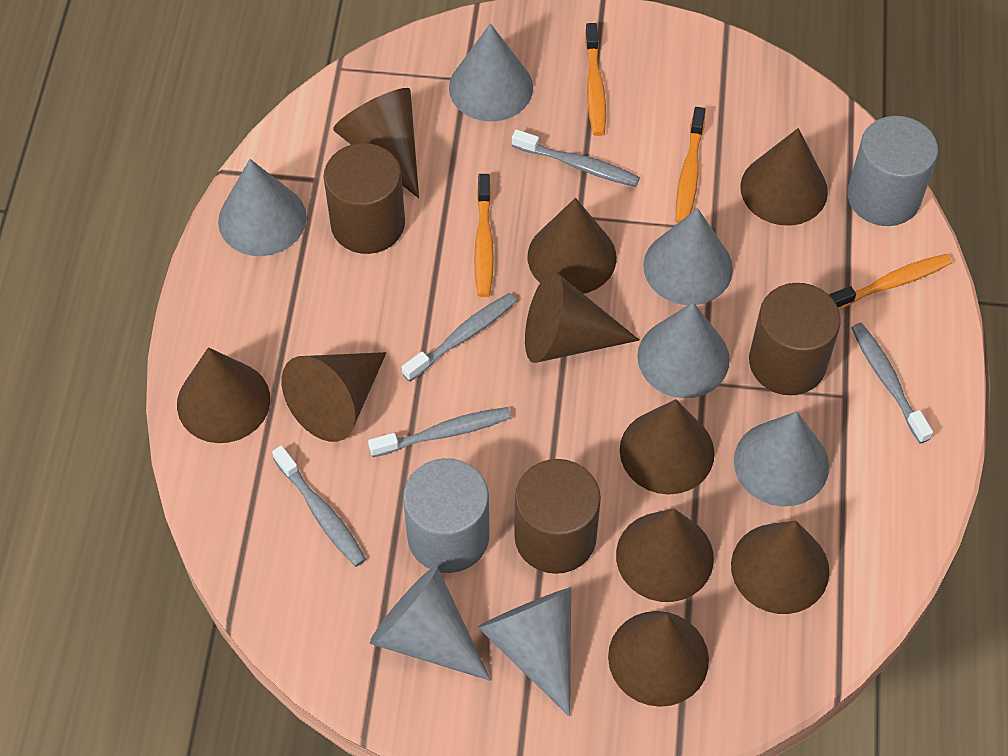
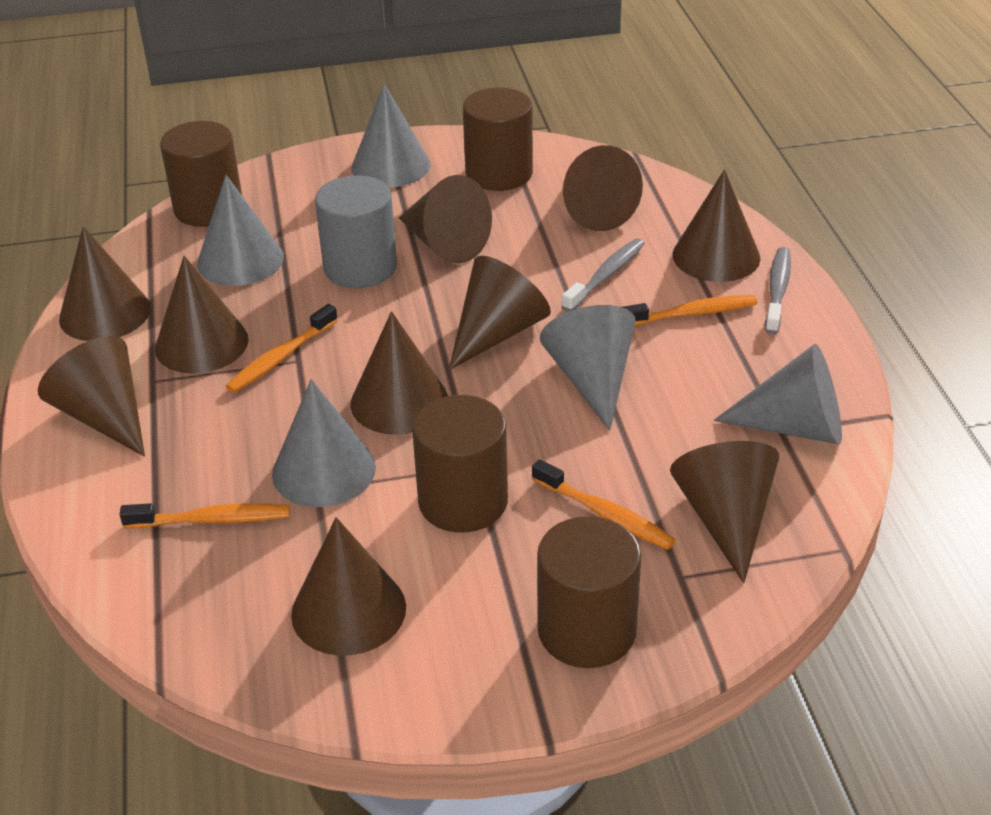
brown cylinder: 3 -> 4
grey cone: 7 -> 5
grey cylinder: 2 -> 1
grey toothbrush: 5 -> 2

